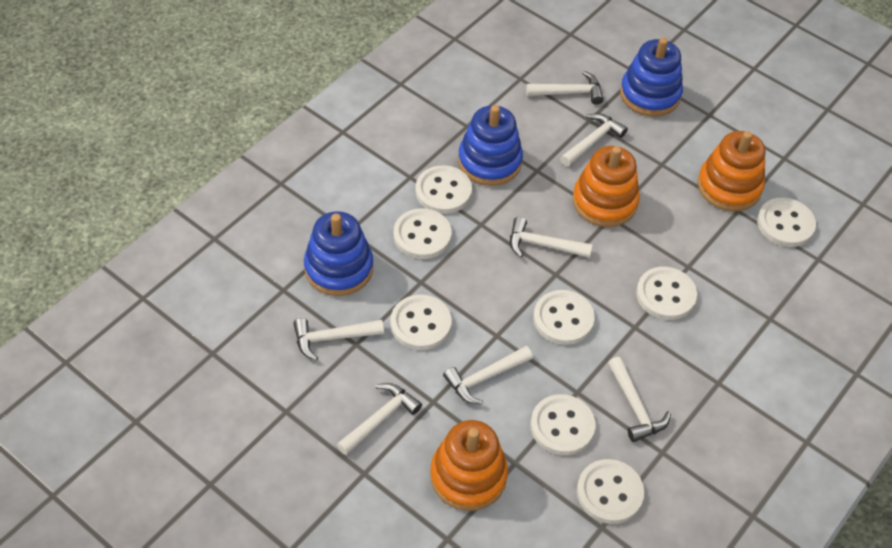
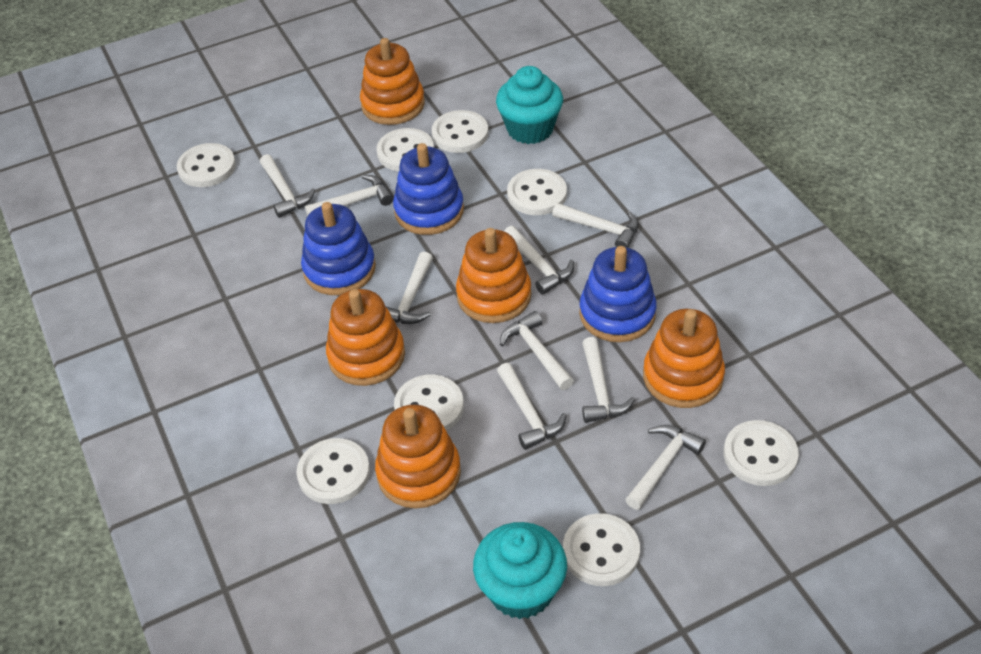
orange stacking toy: 3 -> 5
turquoise cupcake: 0 -> 2
white hammer: 7 -> 9

